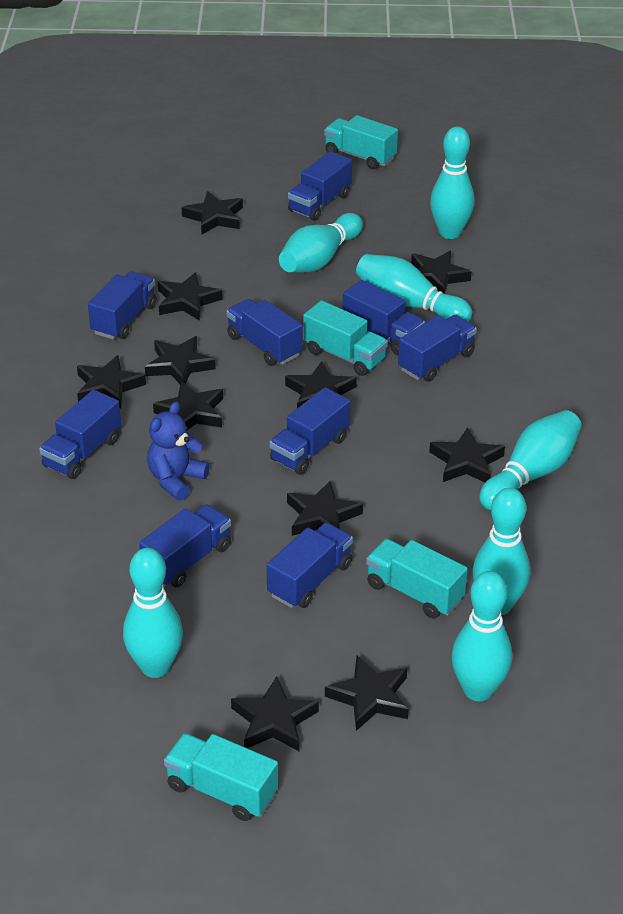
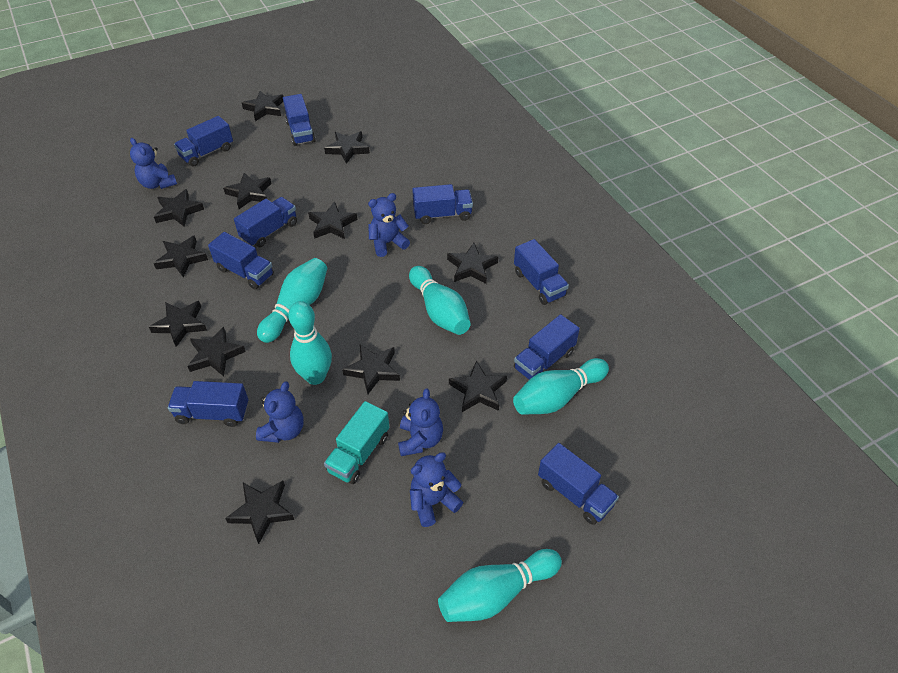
black star: 11 -> 12
blue teddy bear: 1 -> 5
turquoise bowling pin: 7 -> 5
turquoise truck: 4 -> 1

